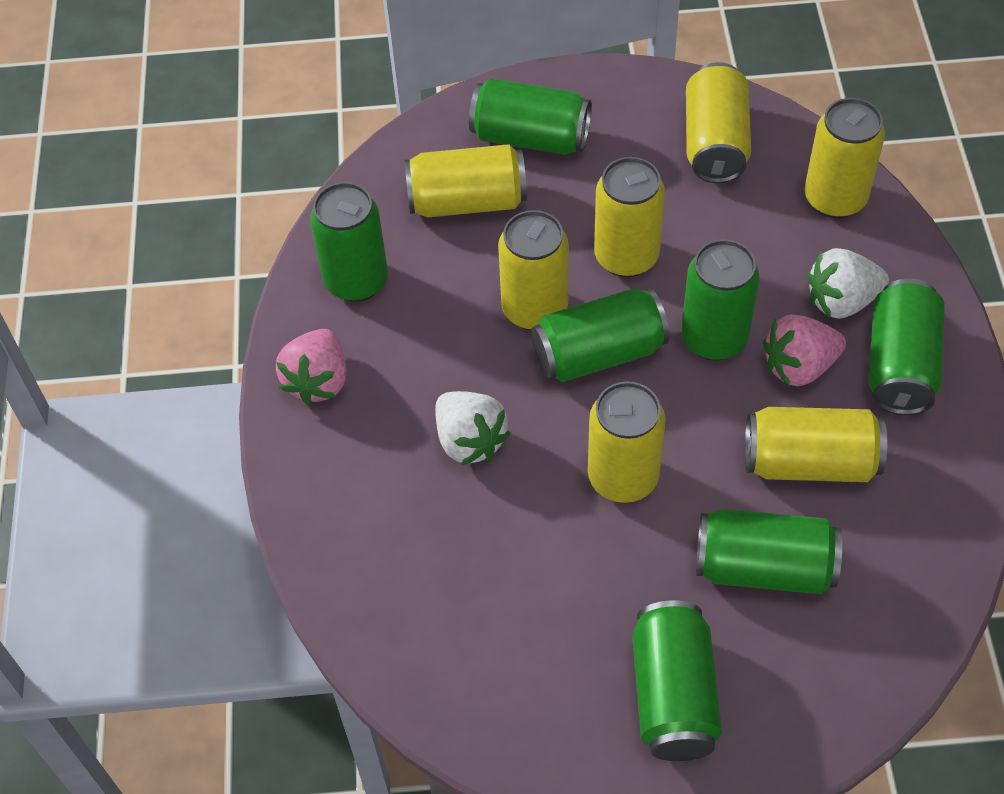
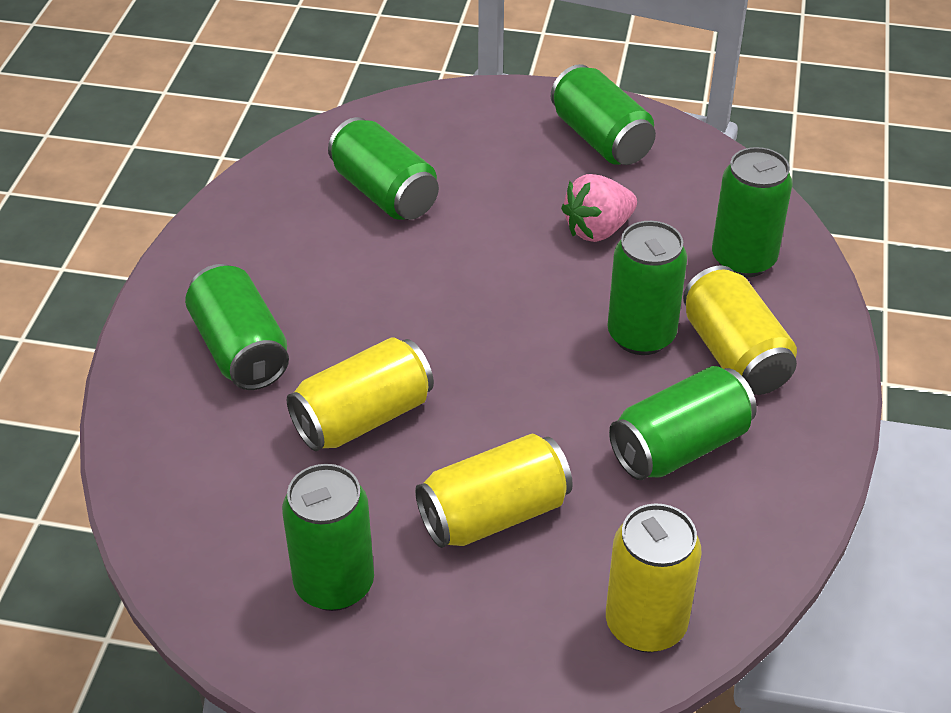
pink strawberry: 2 -> 1
white strawberry: 2 -> 0
yellow can: 7 -> 4

